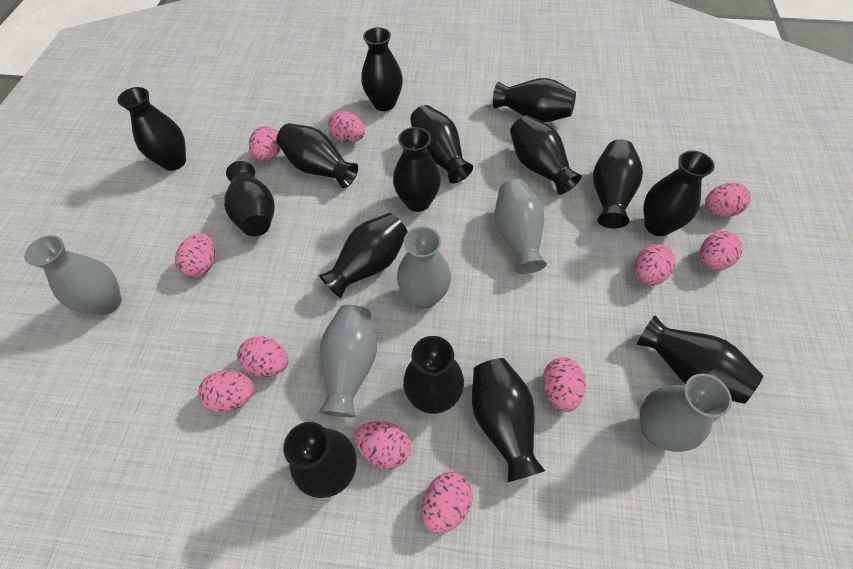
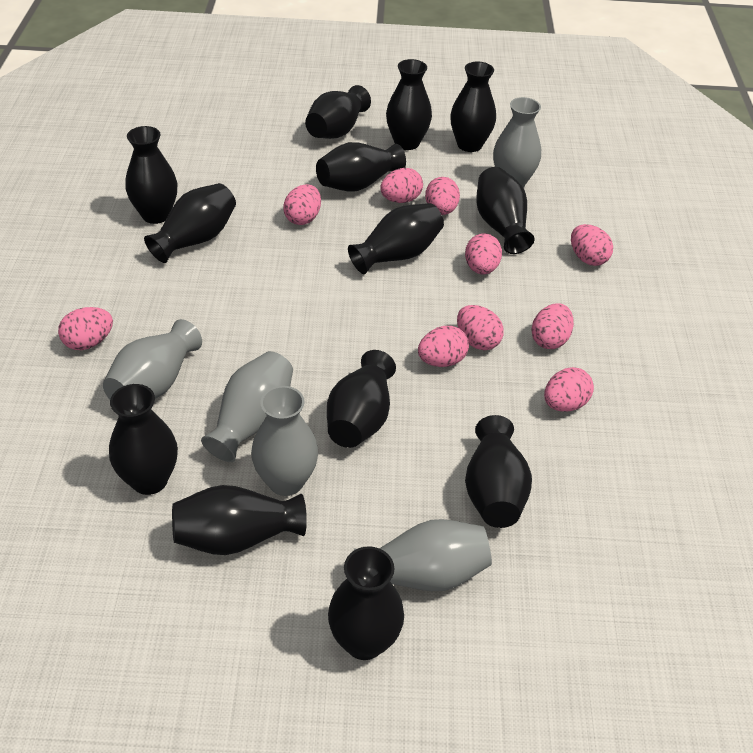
black vase: 15 -> 13
pink egg: 11 -> 10

